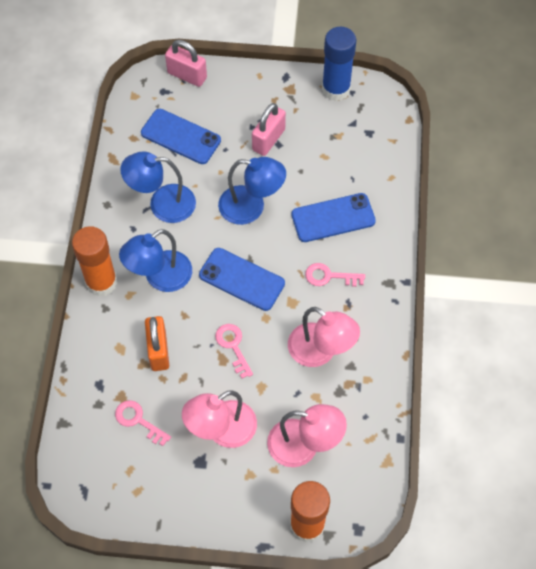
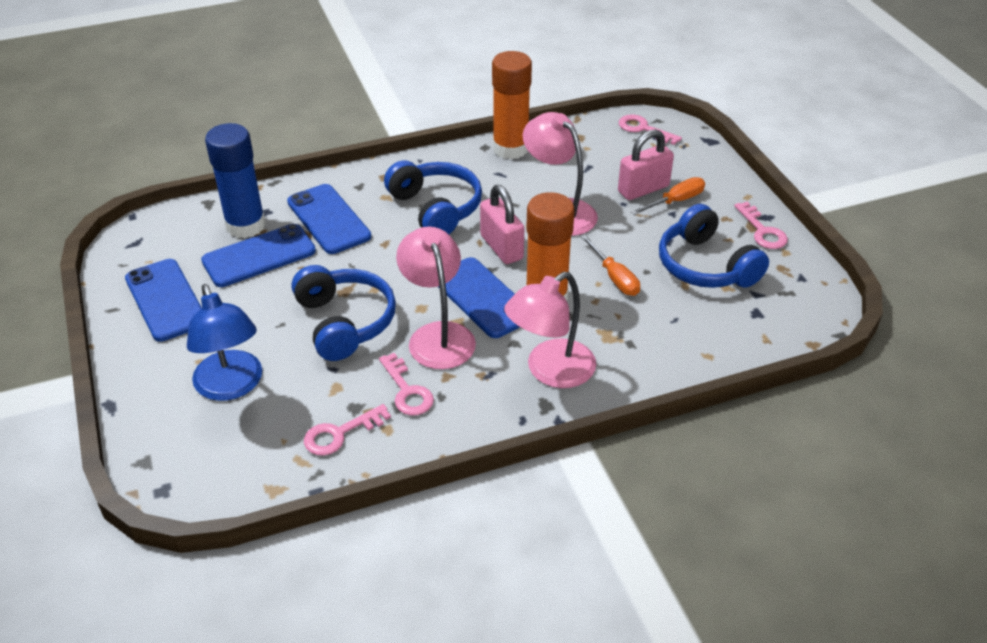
blue headphones: 0 -> 3
blue lamp: 3 -> 1
blue phone: 3 -> 4
orange padlock: 1 -> 0
orange screwdriver: 0 -> 2
pink key: 3 -> 4

